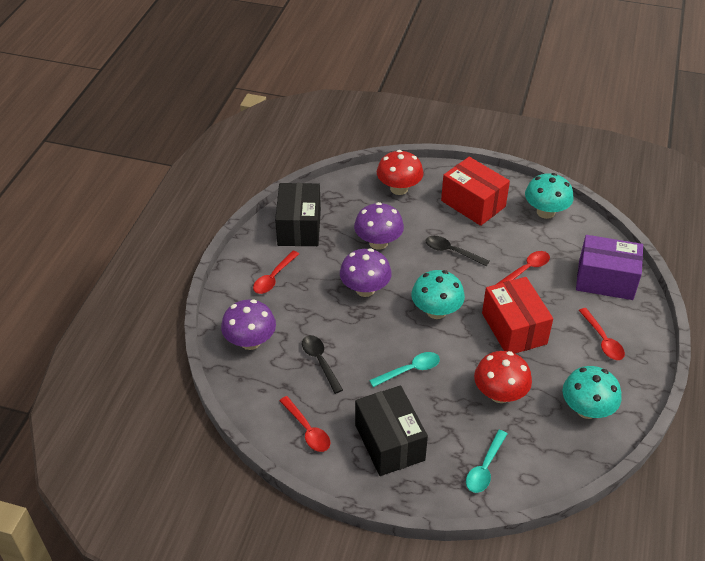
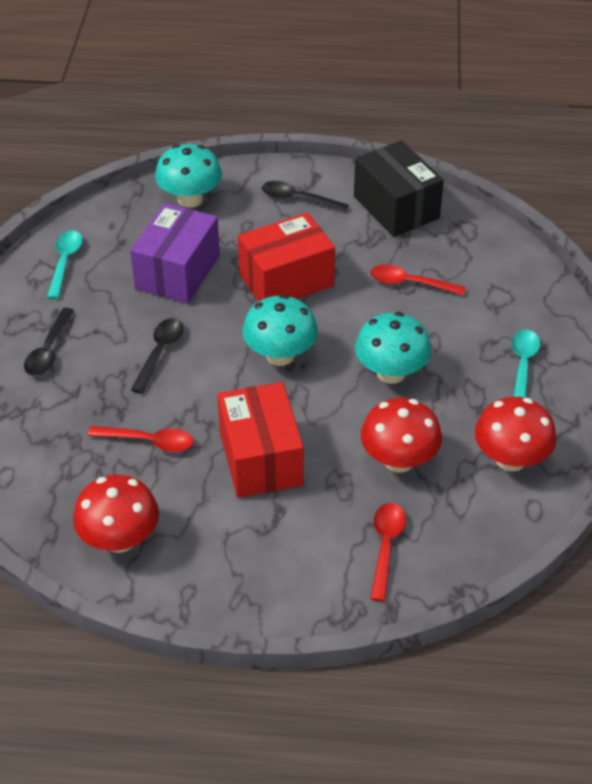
black box: 2 -> 1
black spoon: 2 -> 3
purple mushroom: 3 -> 0
red mushroom: 2 -> 3
red spoon: 4 -> 3

